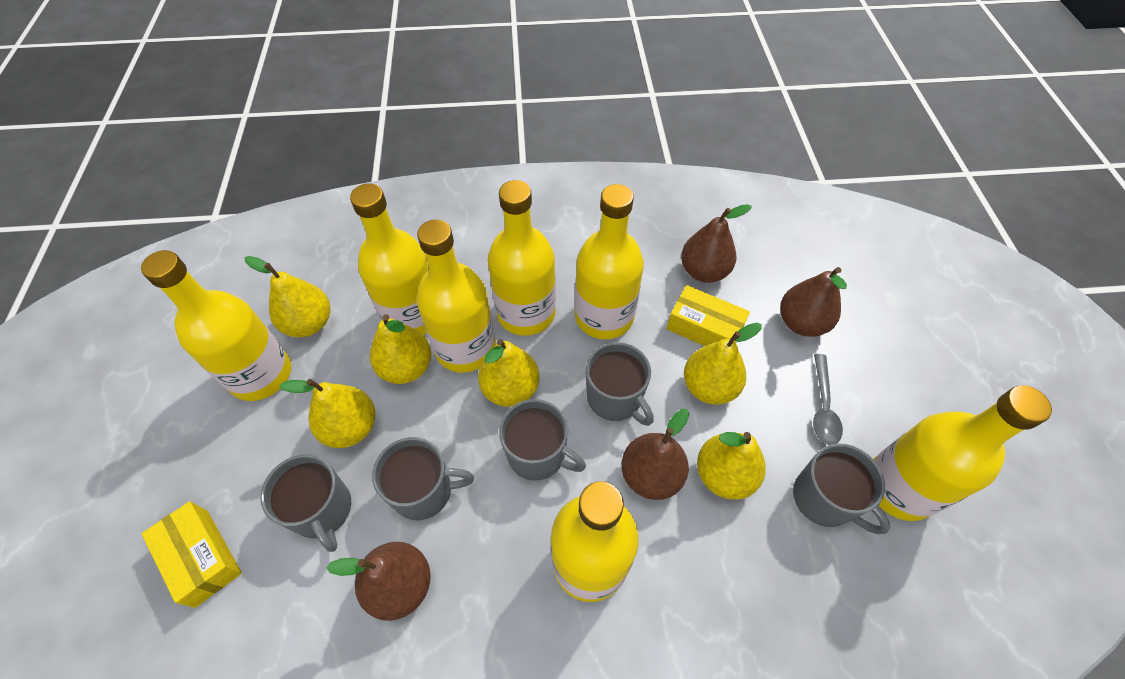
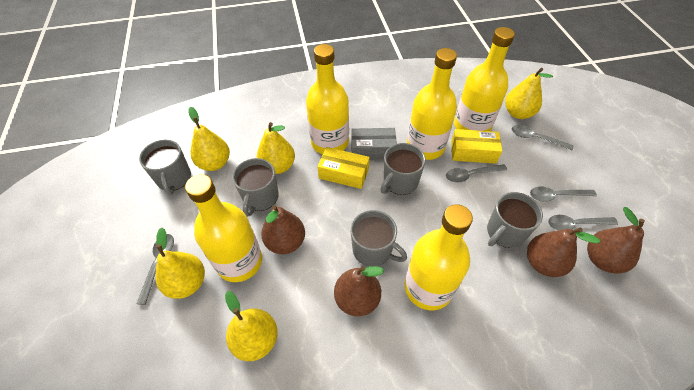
grey box: 0 -> 1
grey spoon: 1 -> 5
yellow bottle: 7 -> 5
yellow pear: 6 -> 5

